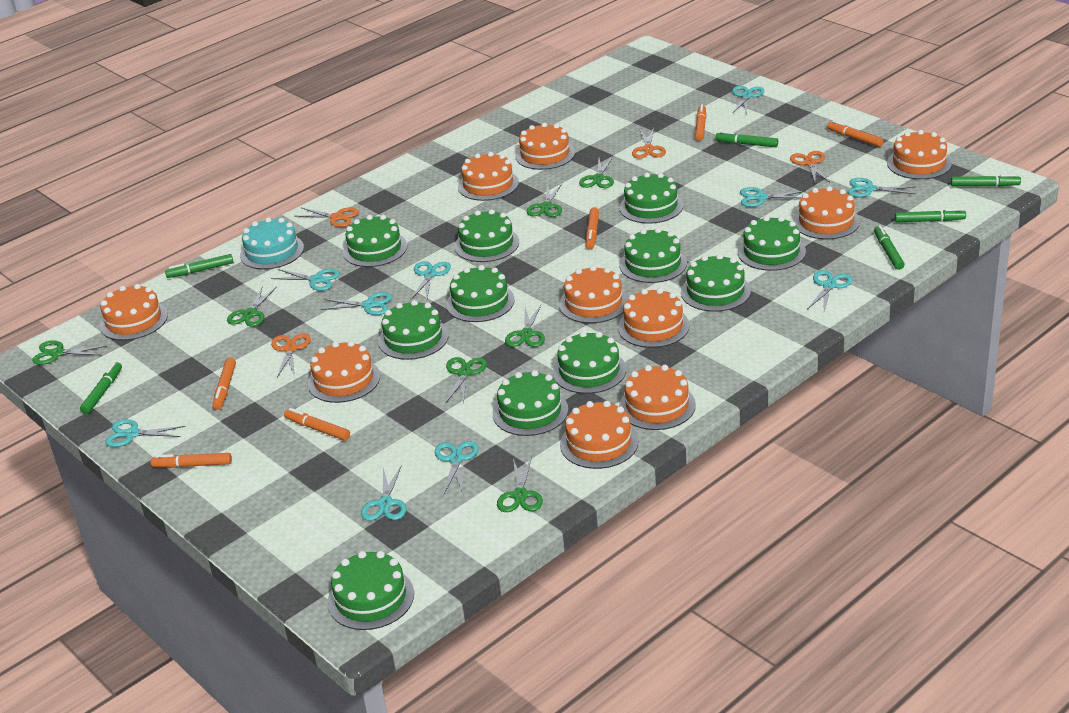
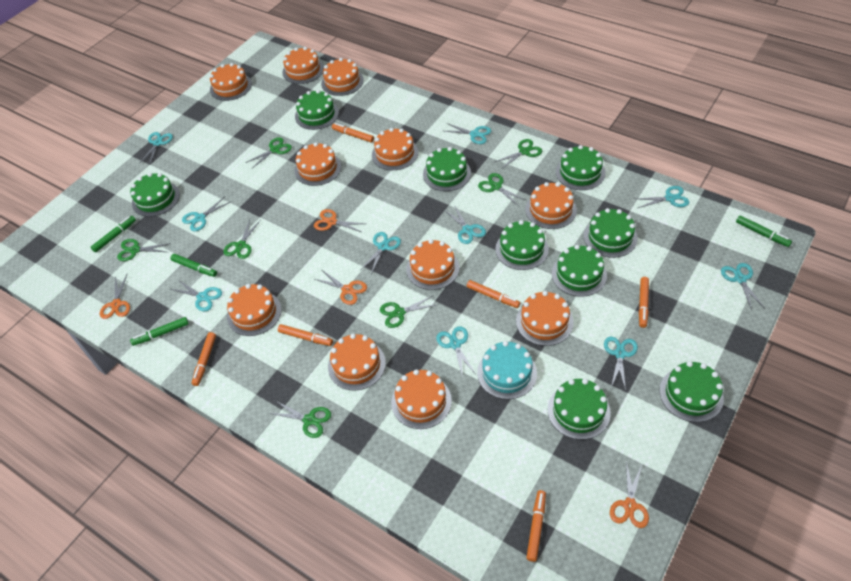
green cake: 11 -> 9
green marker: 6 -> 4
orange cake: 10 -> 11

